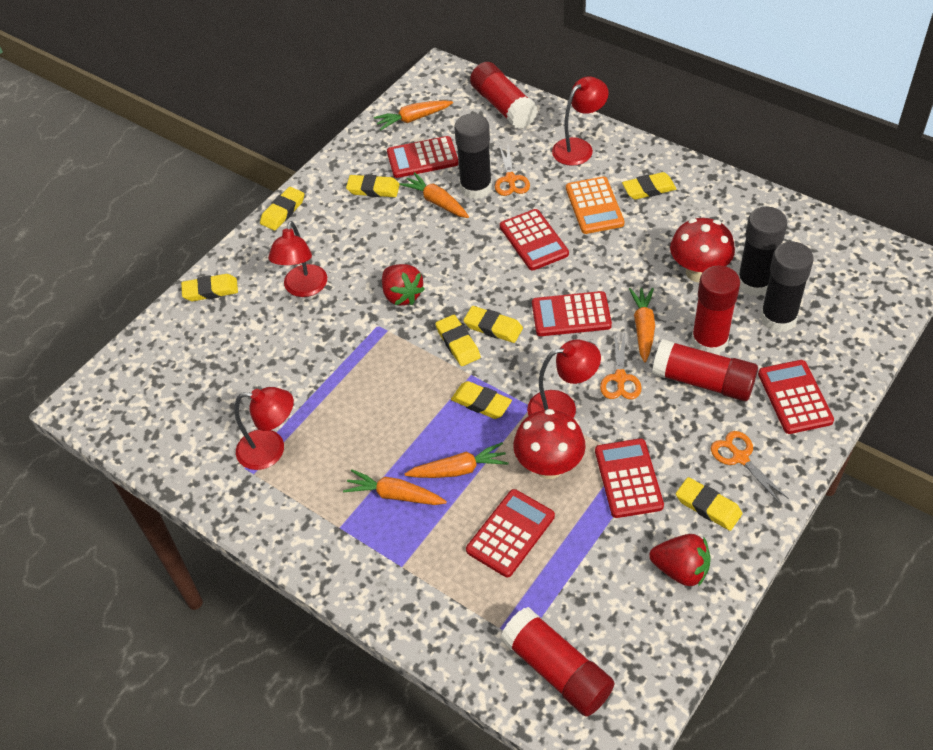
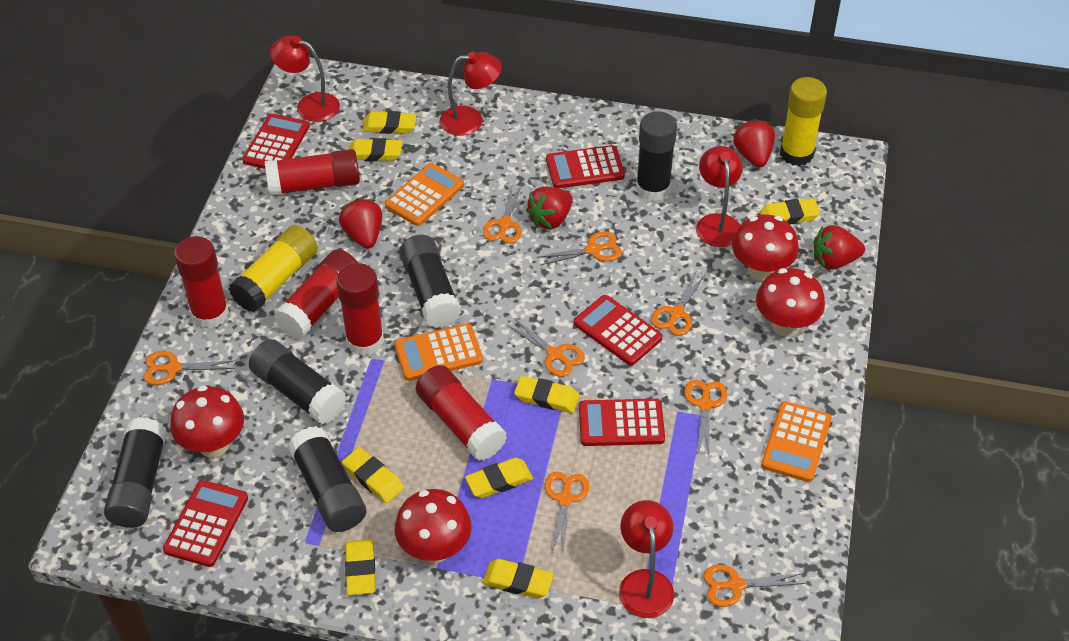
black glue stick: 3 -> 5
orange calculator: 1 -> 3
orange carrot: 5 -> 0
orange scissors: 3 -> 8
red calculator: 6 -> 5
red glue stick: 4 -> 5
red mushroom: 2 -> 4
red strawberry: 2 -> 4
yellow glue stick: 0 -> 2

